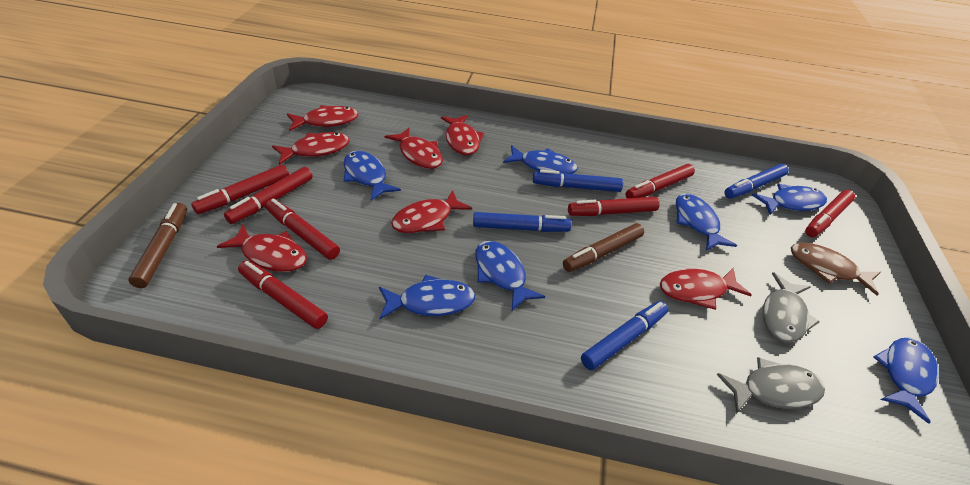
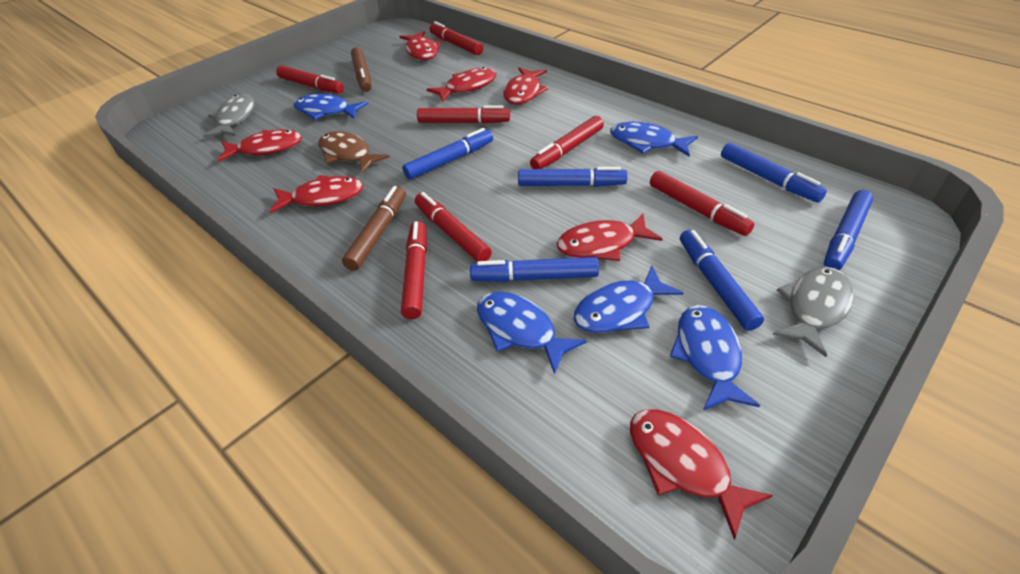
blue fish: 7 -> 5
blue marker: 4 -> 6

